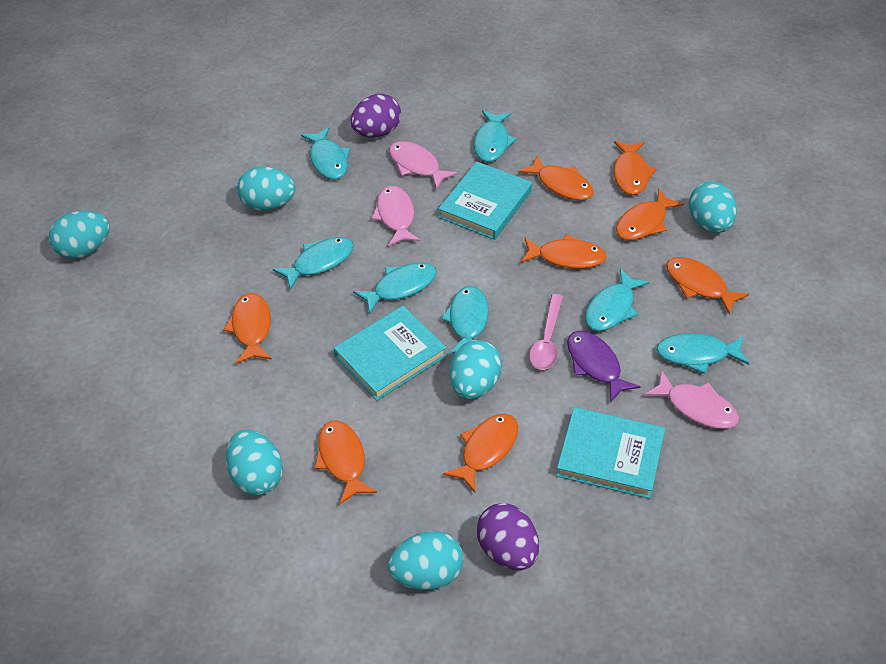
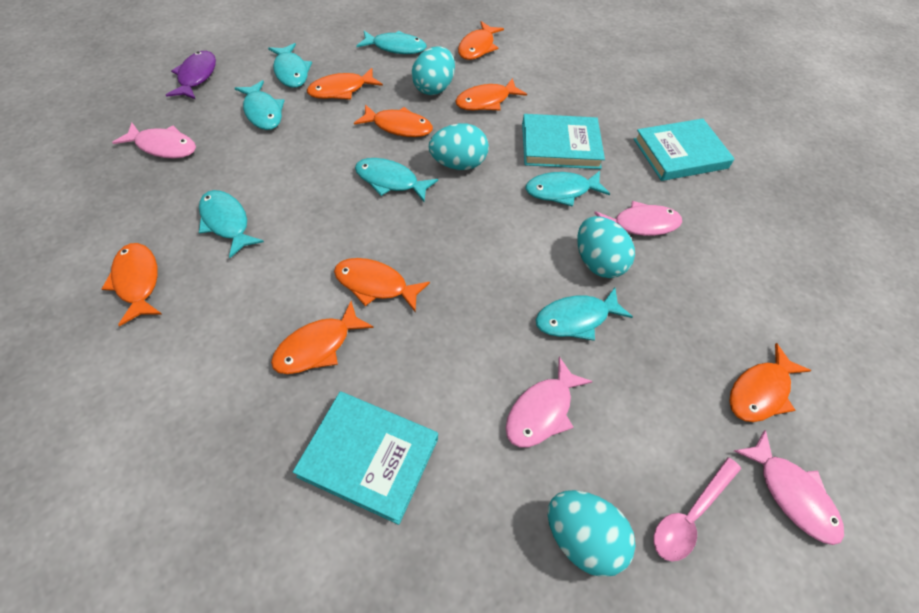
pink fish: 3 -> 4
purple egg: 2 -> 0
turquoise egg: 6 -> 4

